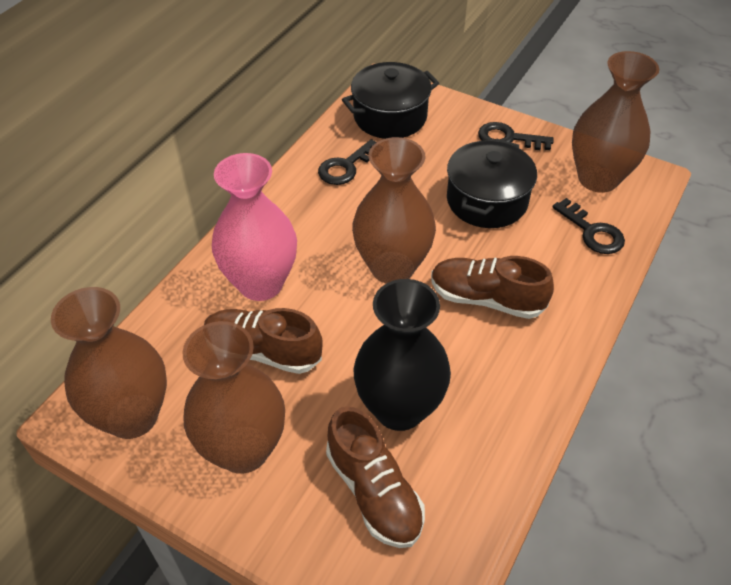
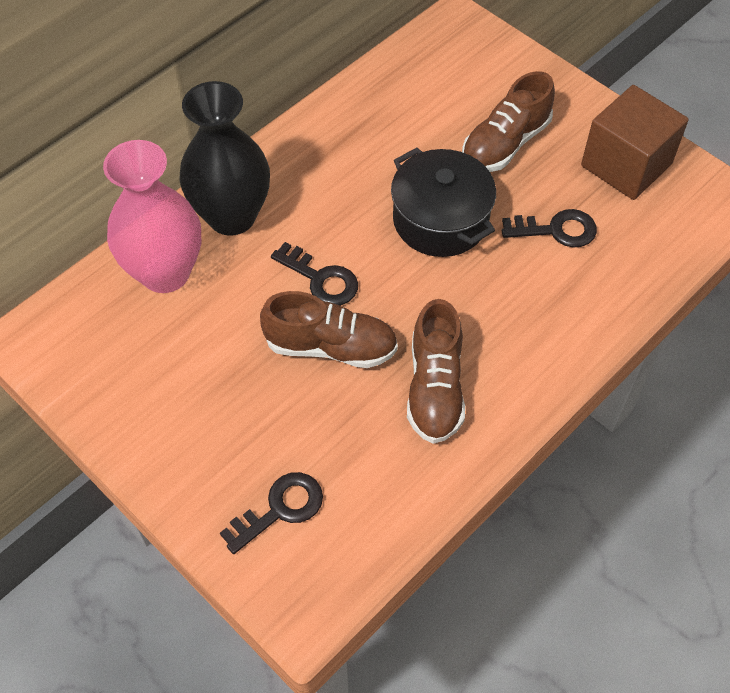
black pot: 2 -> 1
brown cube: 0 -> 1
brown vase: 4 -> 0

